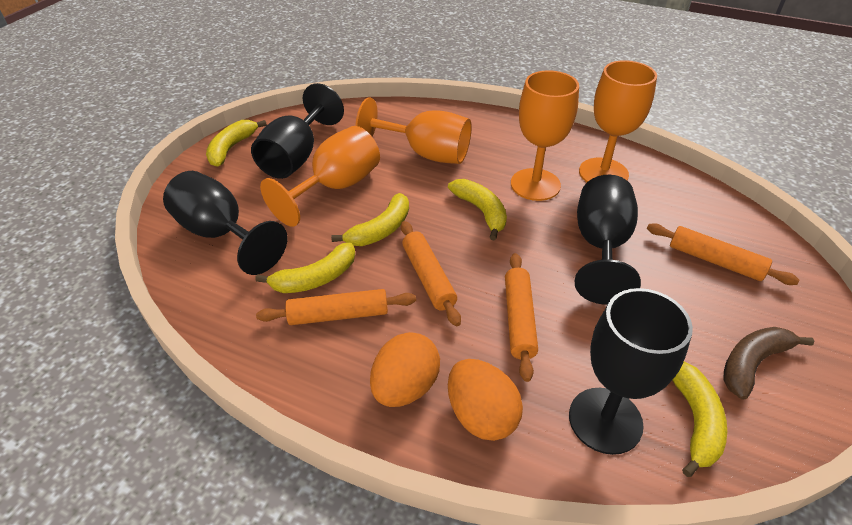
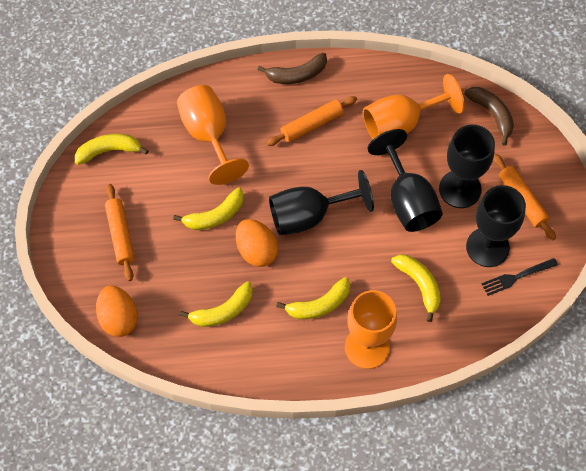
black fork: 0 -> 1
brown banana: 1 -> 2
orange goblet: 4 -> 3
orange rolling pin: 4 -> 3

